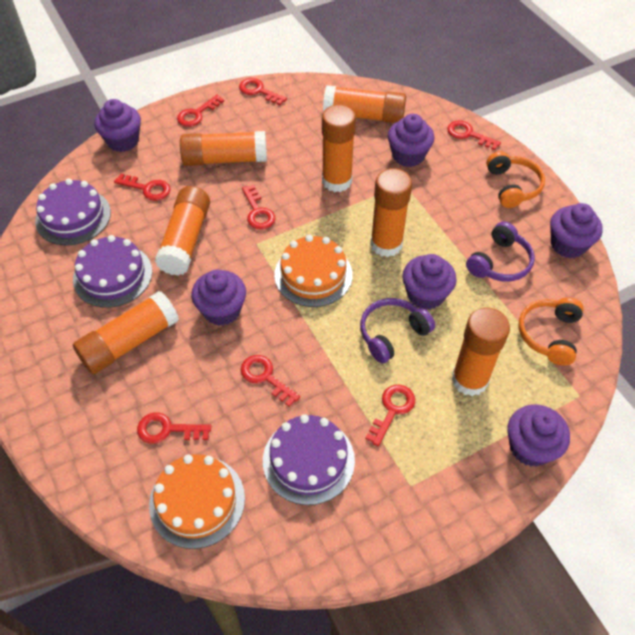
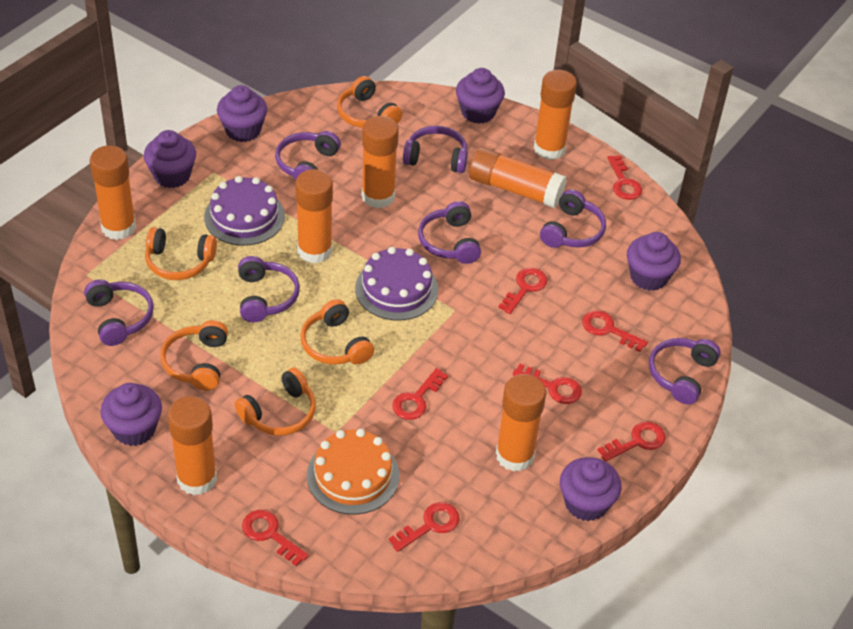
orange cake: 2 -> 1
orange headphones: 2 -> 5
purple cake: 3 -> 2
purple headphones: 2 -> 7

